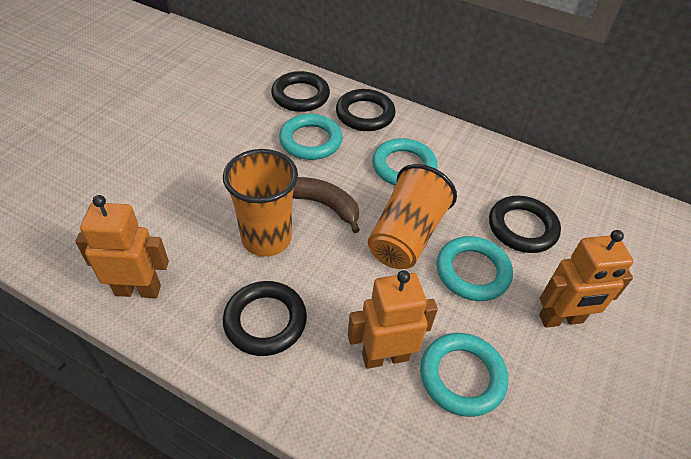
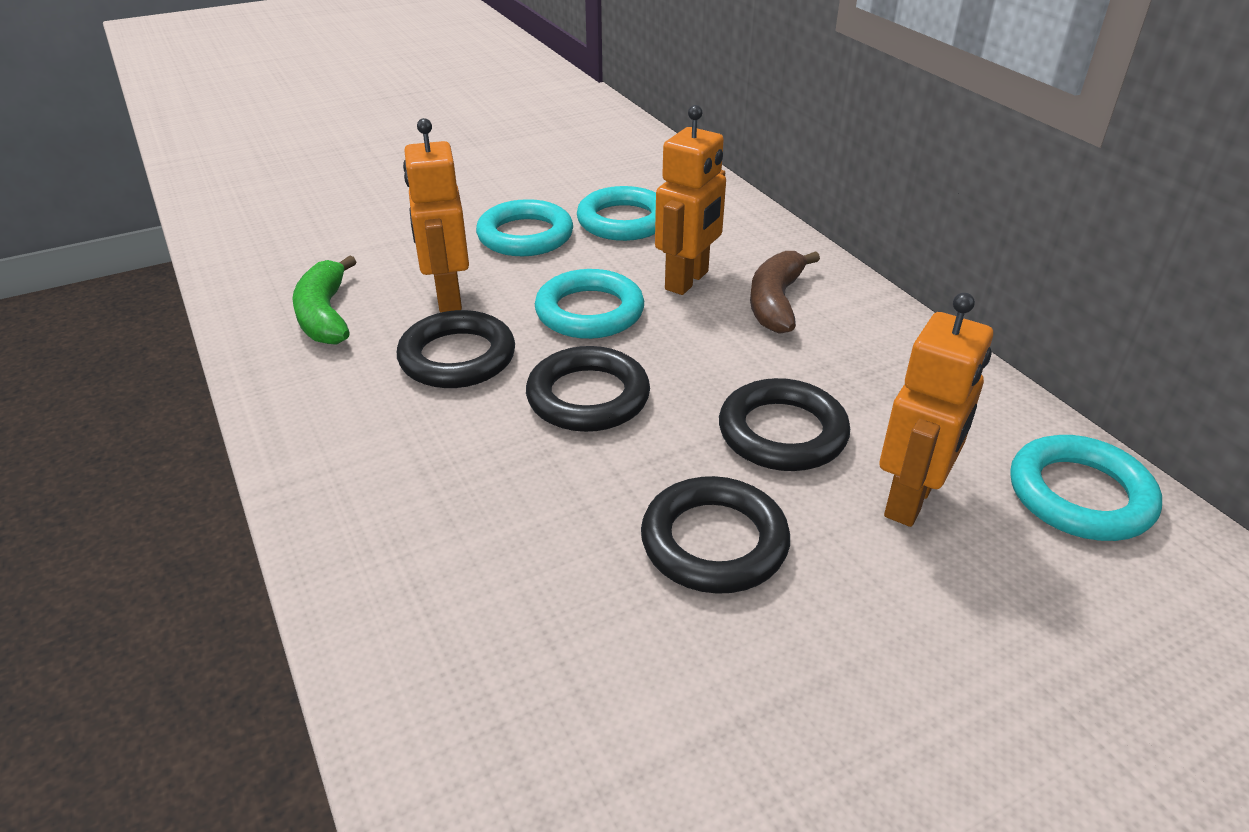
green banana: 0 -> 1
orange cup: 2 -> 0

